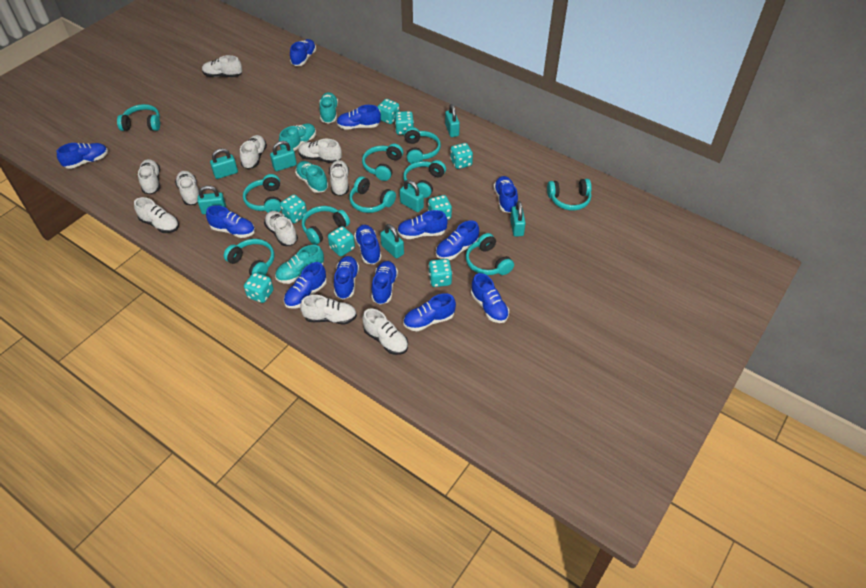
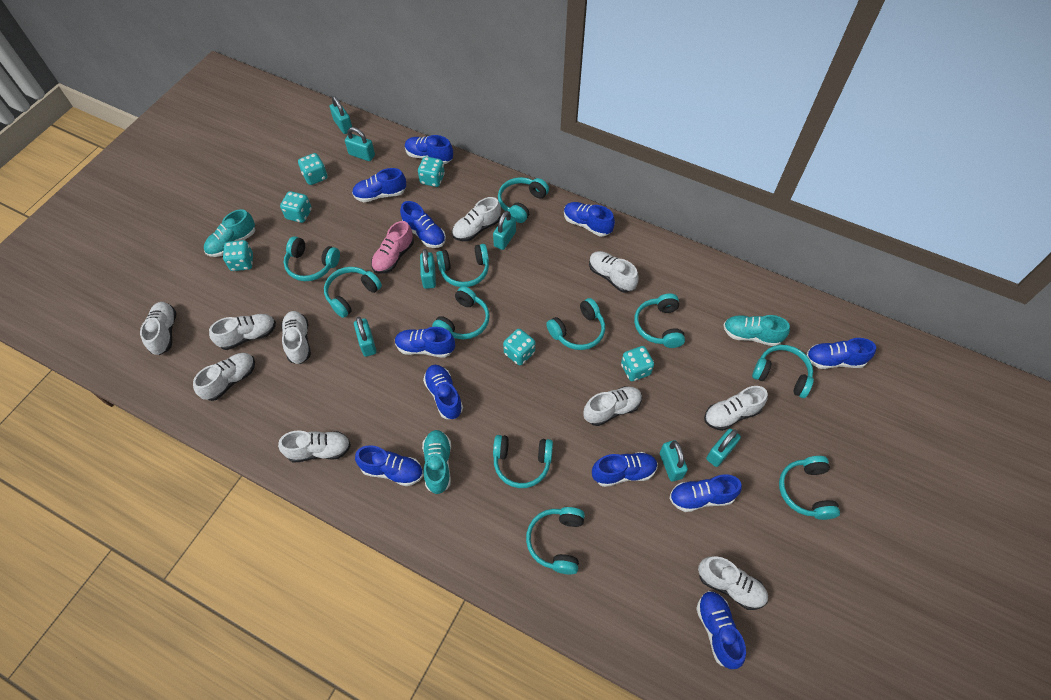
blue shoe: 13 -> 11
pink shoe: 0 -> 1
turquoise dice: 8 -> 6
turquoise headphones: 10 -> 11
turquoise shoe: 4 -> 3

